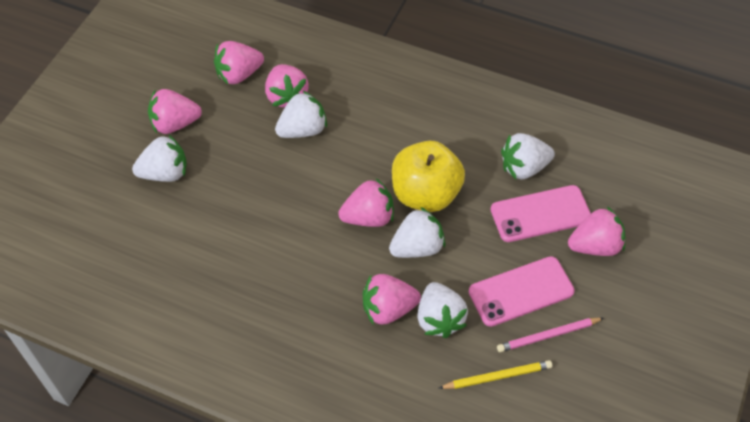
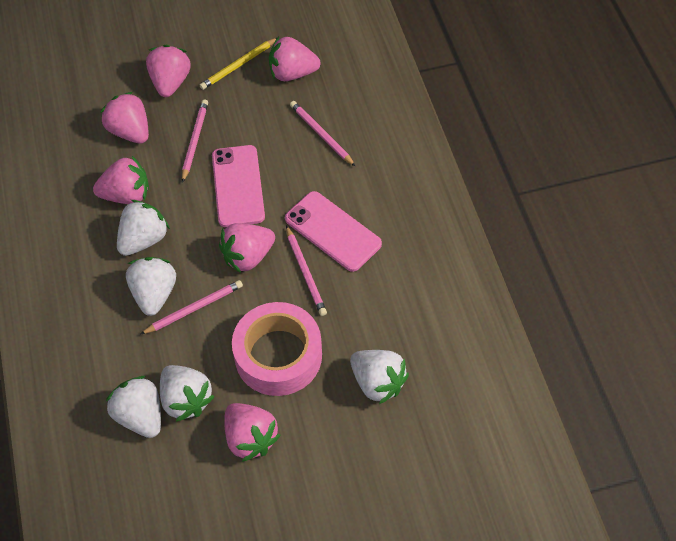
pink pencil: 1 -> 4
pink tape: 0 -> 1
yellow apple: 1 -> 0

